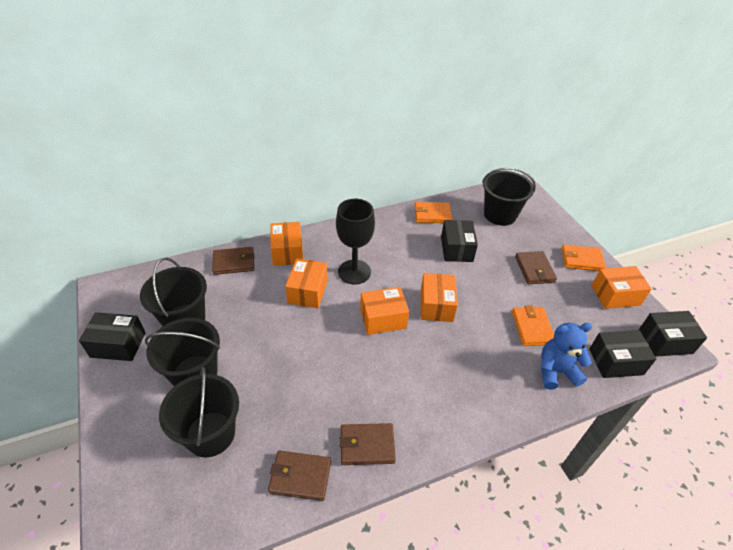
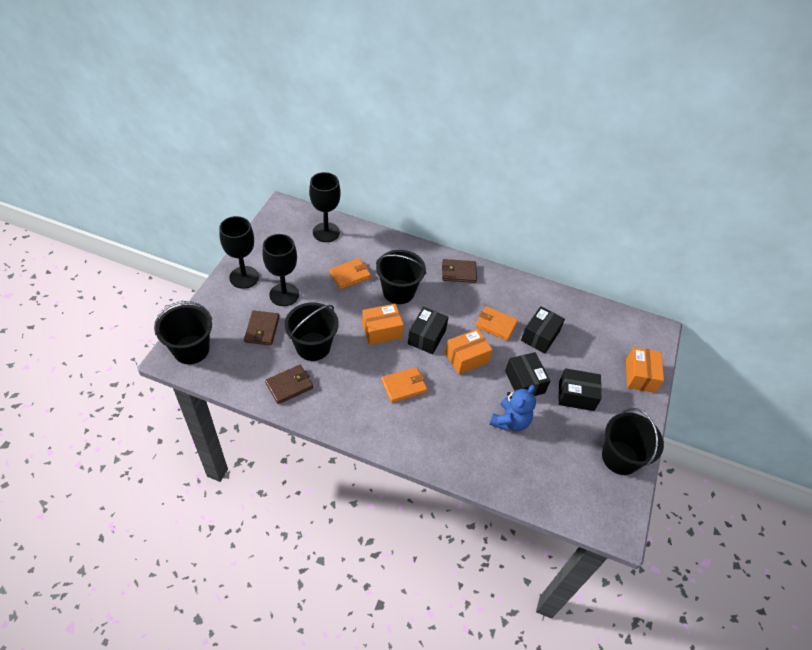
black goblet: 1 -> 3
brown wallet: 4 -> 3
orange box: 5 -> 3

